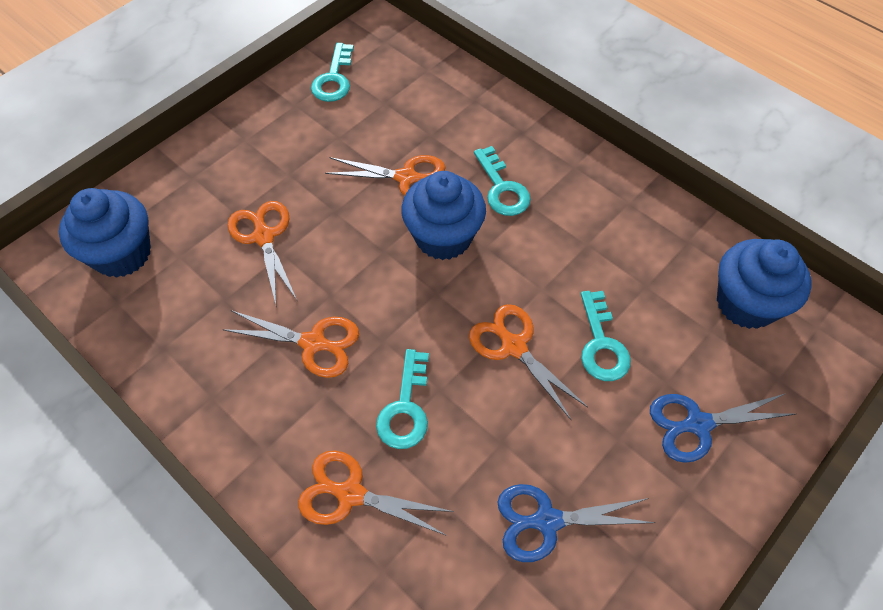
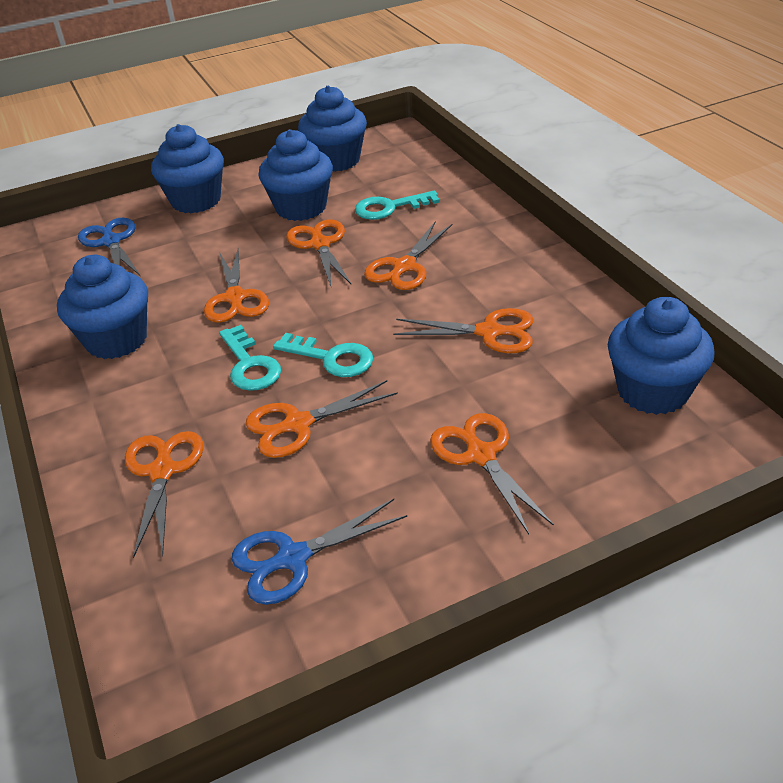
blue cupcake: 3 -> 5
orange scissors: 5 -> 7
turquoise key: 4 -> 3

